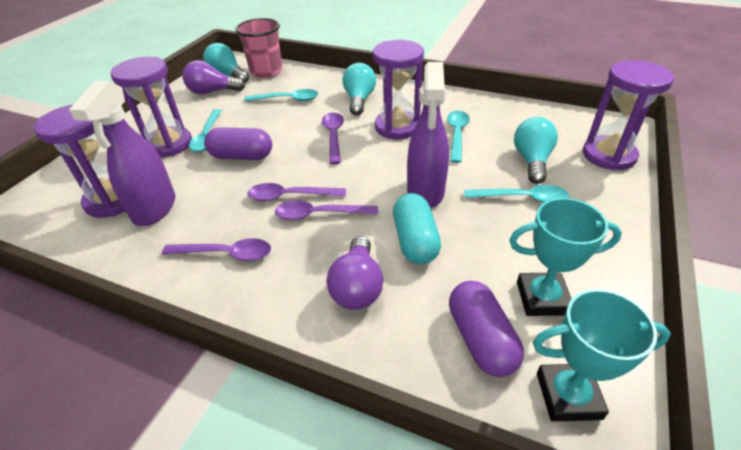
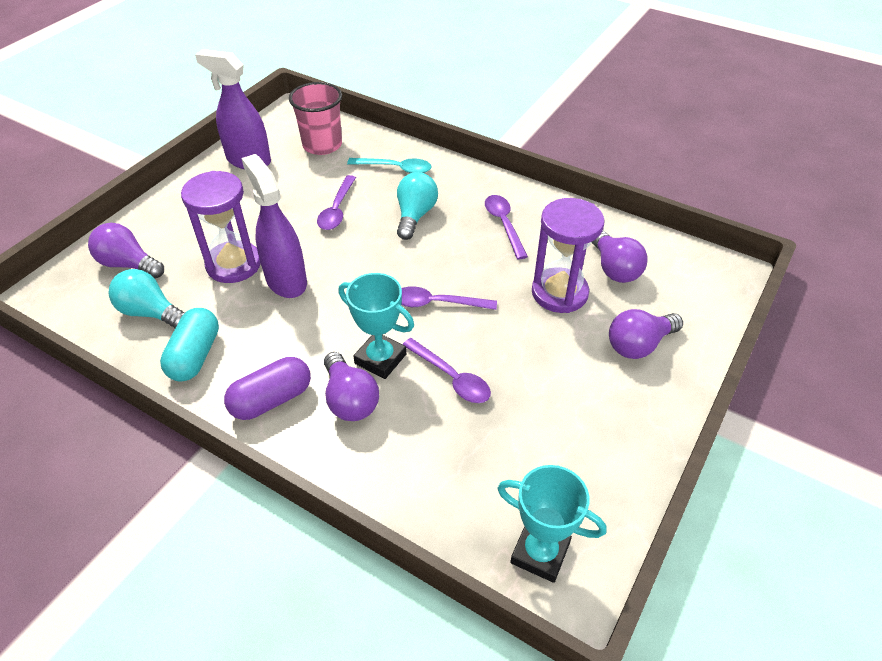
purple capsule: 2 -> 1
purple hourglass: 4 -> 2
purple light bulb: 2 -> 4
turquoise light bulb: 3 -> 2
turquoise spoon: 4 -> 1

